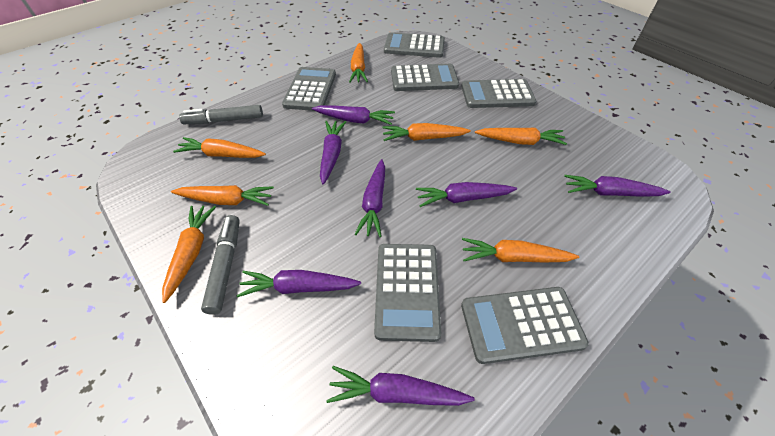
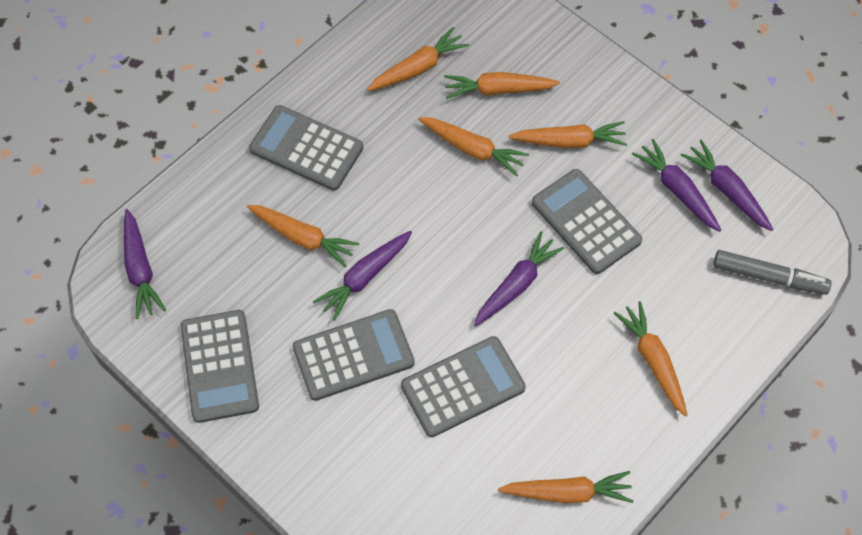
grey calculator: 6 -> 5
grey marker: 2 -> 1
purple carrot: 7 -> 5

